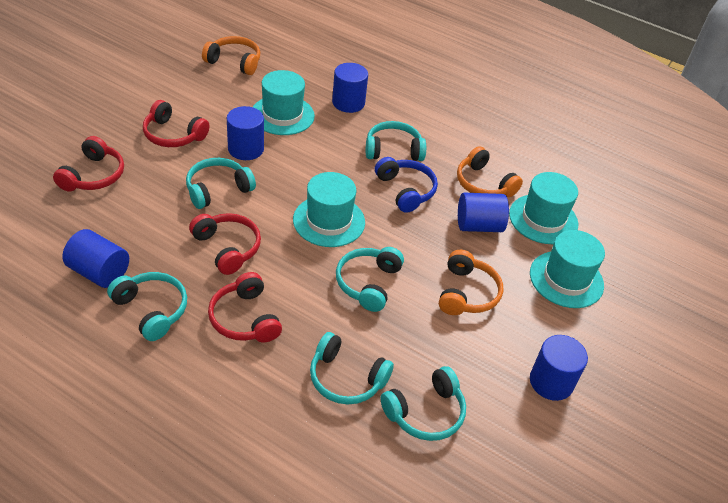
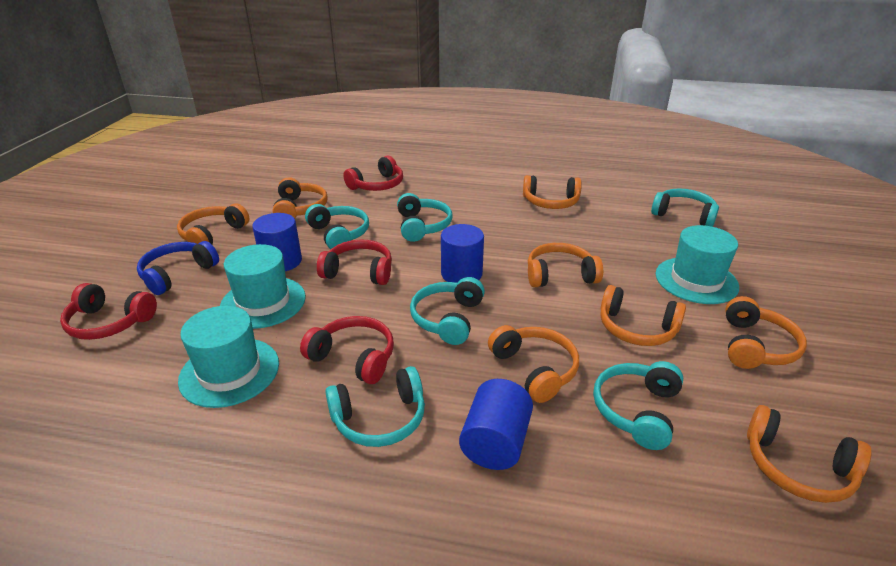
blue cylinder: 5 -> 3
orange headphones: 3 -> 8
turquoise hat: 4 -> 3

